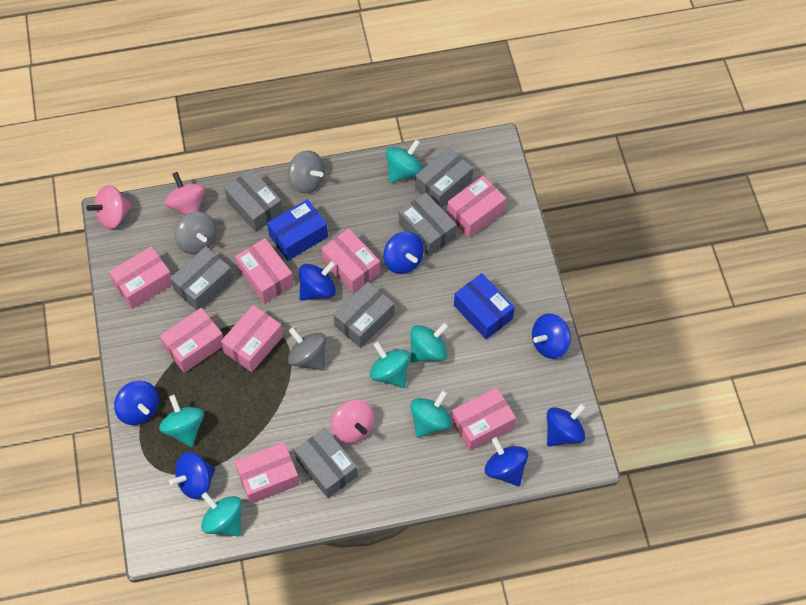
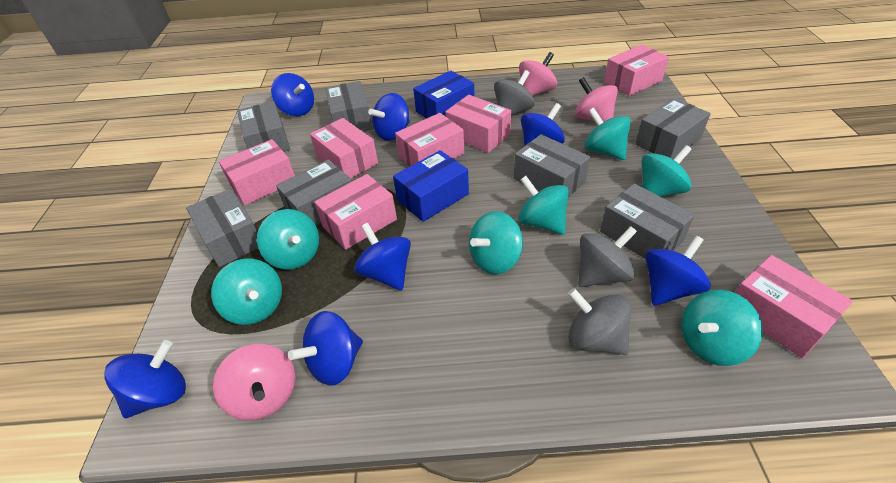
grey box: 6 -> 7
pink box: 8 -> 7
turquoise spinning top: 6 -> 7

